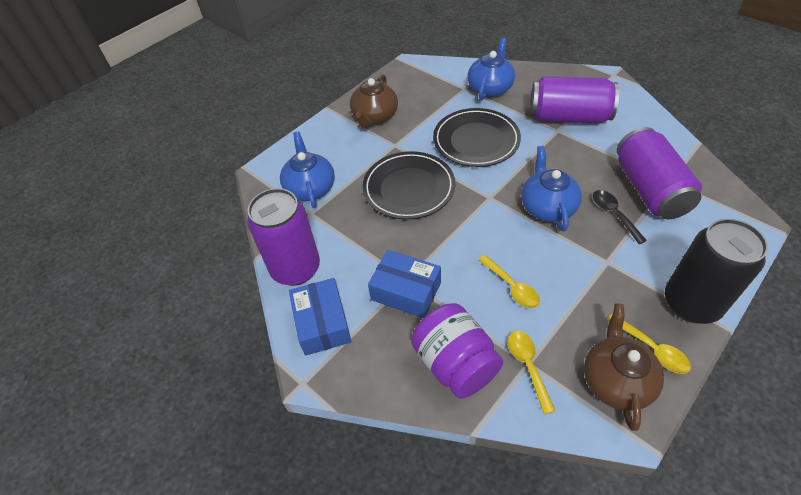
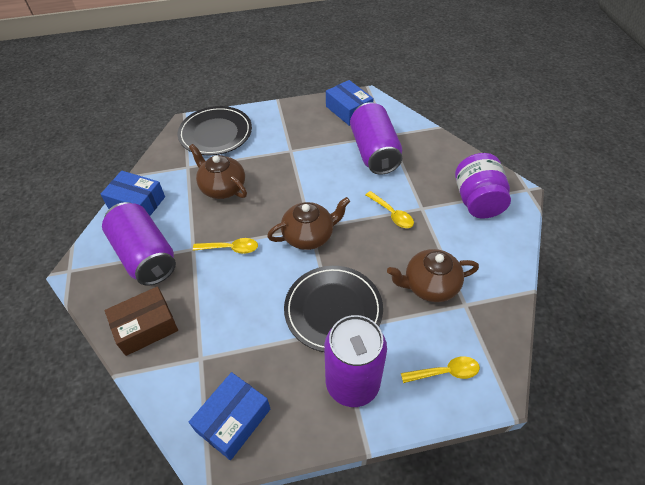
black can: 1 -> 0
black spoon: 1 -> 0
blue box: 2 -> 3
blue teapot: 3 -> 0
brown box: 0 -> 1
brown teapot: 2 -> 3

